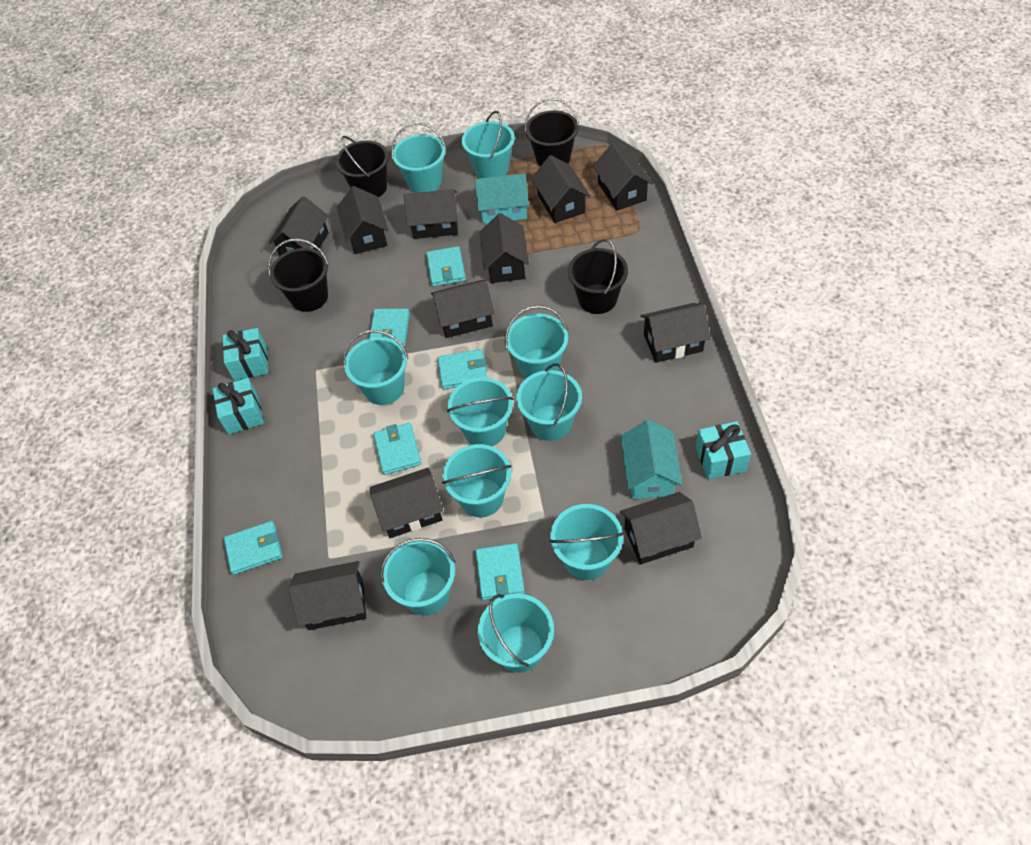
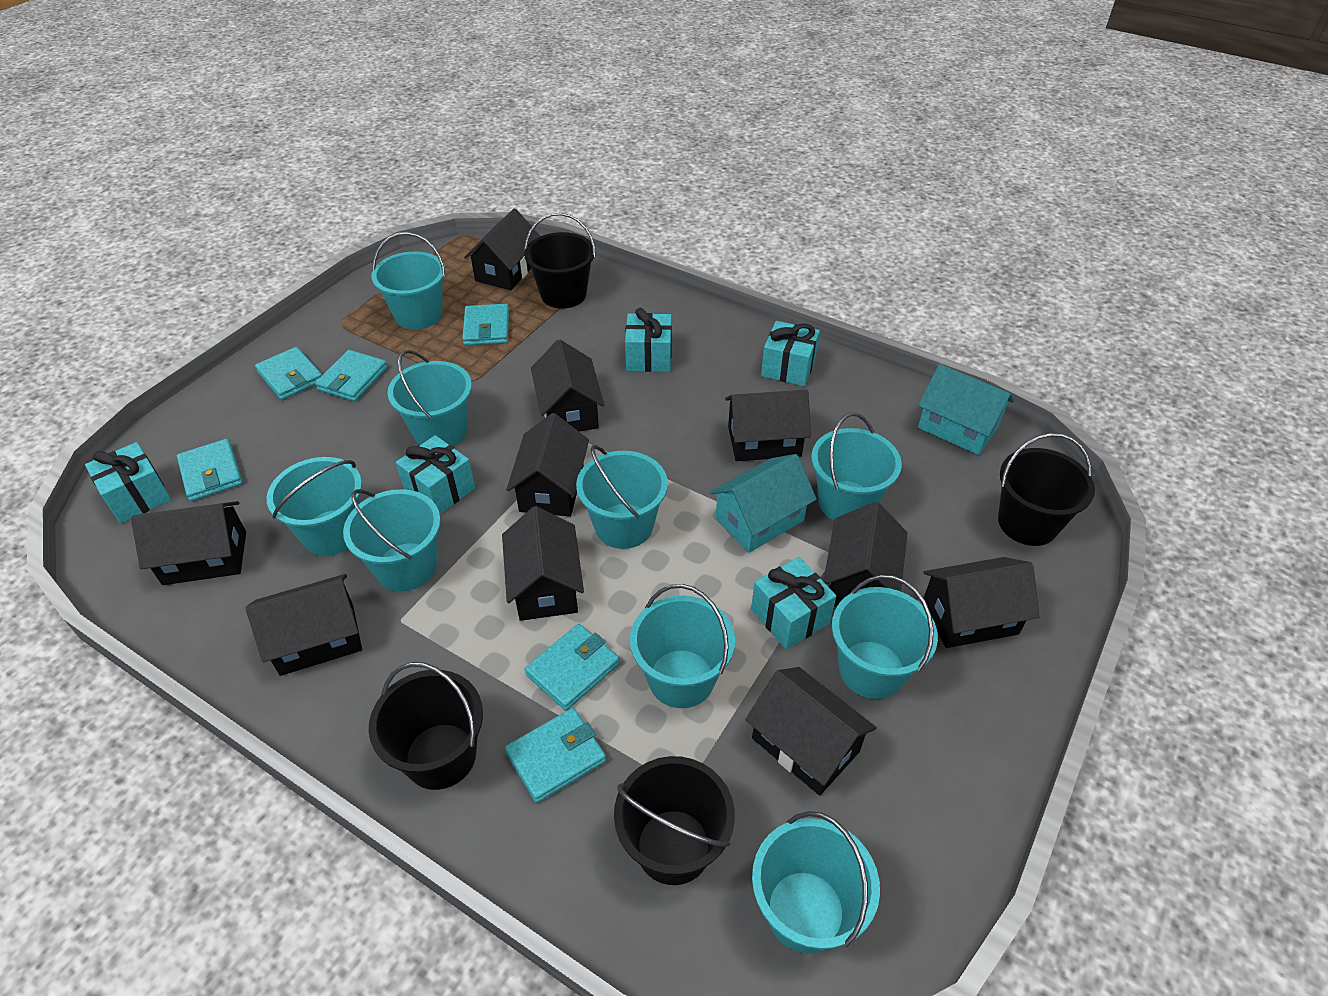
black house: 11 -> 10
turquoise bucket: 10 -> 9
turquoise gift: 3 -> 5

